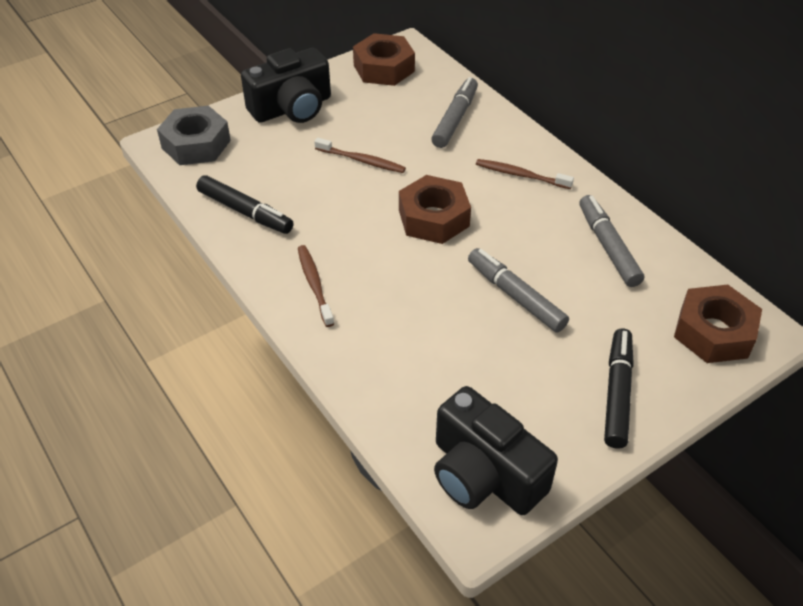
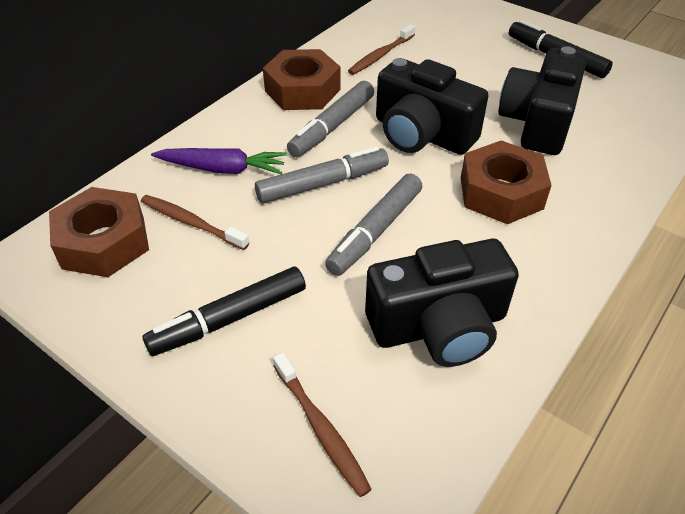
black camera: 2 -> 3
grey nut: 1 -> 0
purple carrot: 0 -> 1

